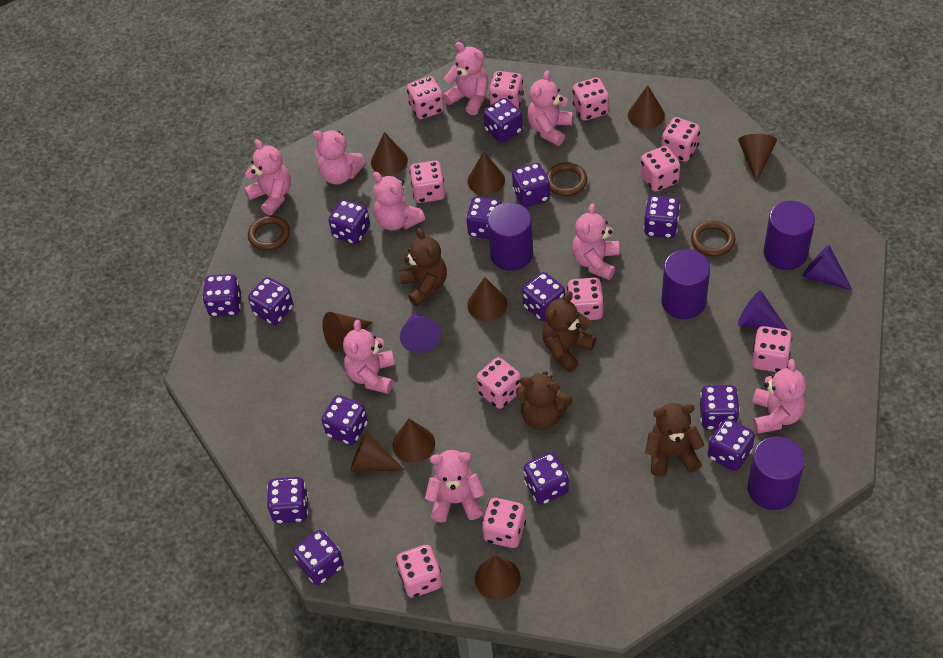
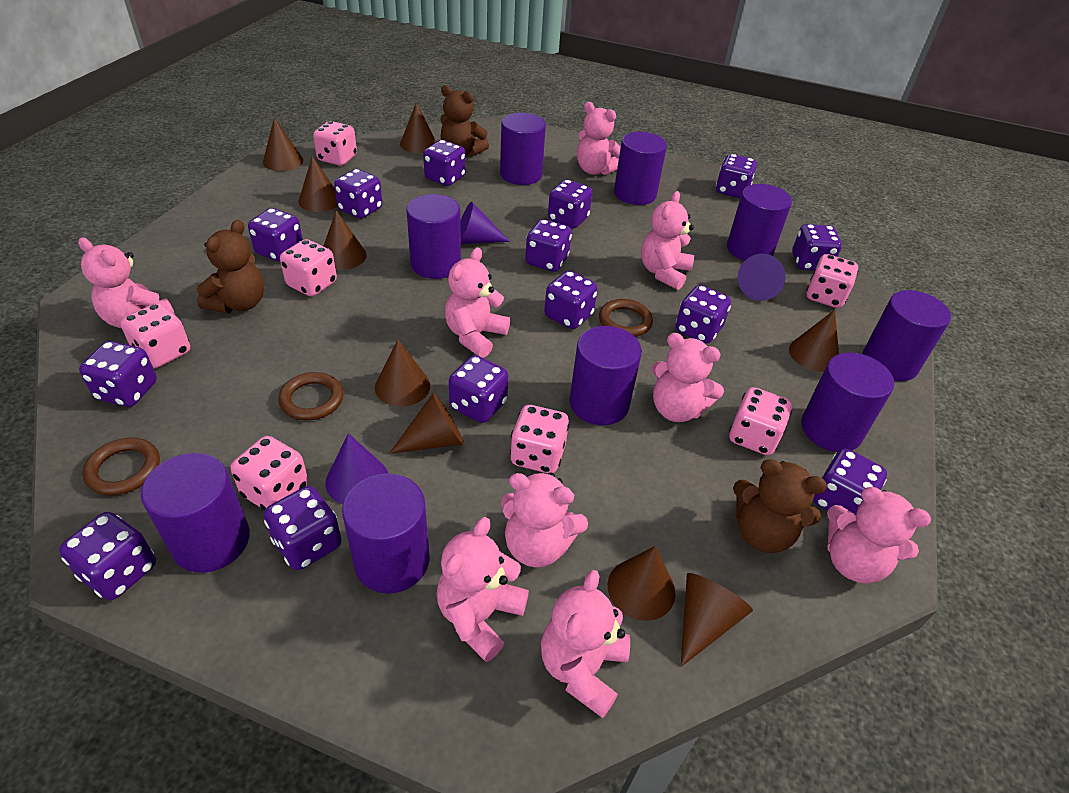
brown teddy bear: 4 -> 3
pink dice: 11 -> 7
purple cylinder: 4 -> 9

